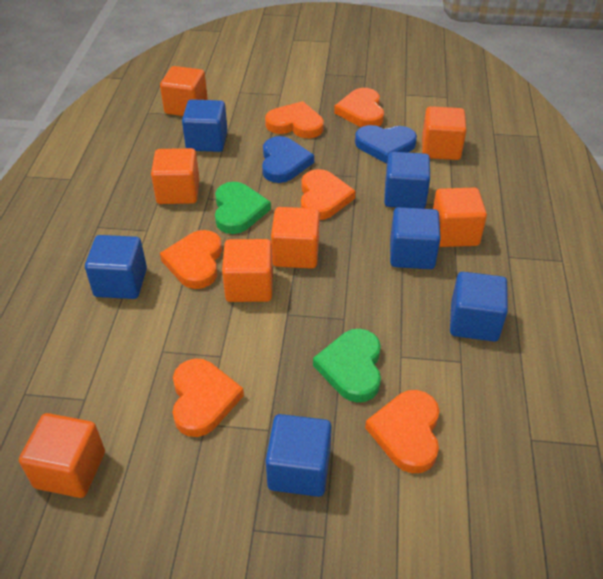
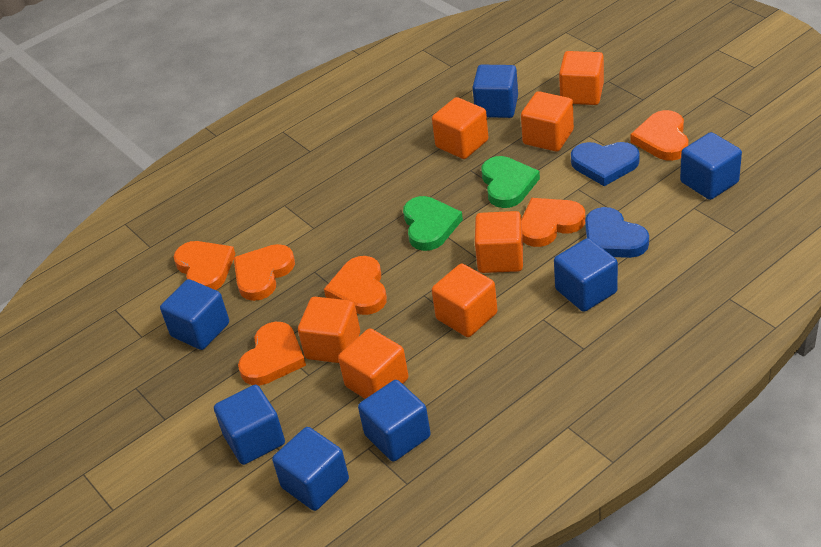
blue cube: 6 -> 7

